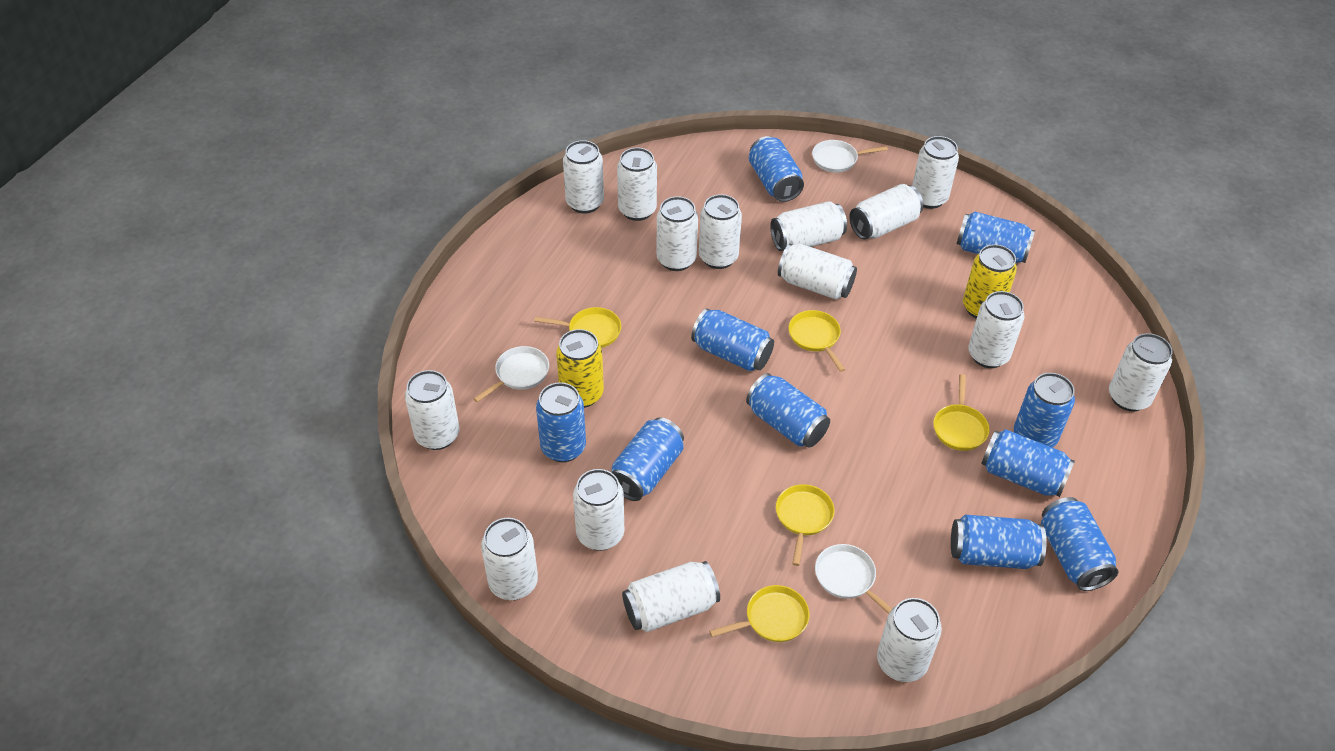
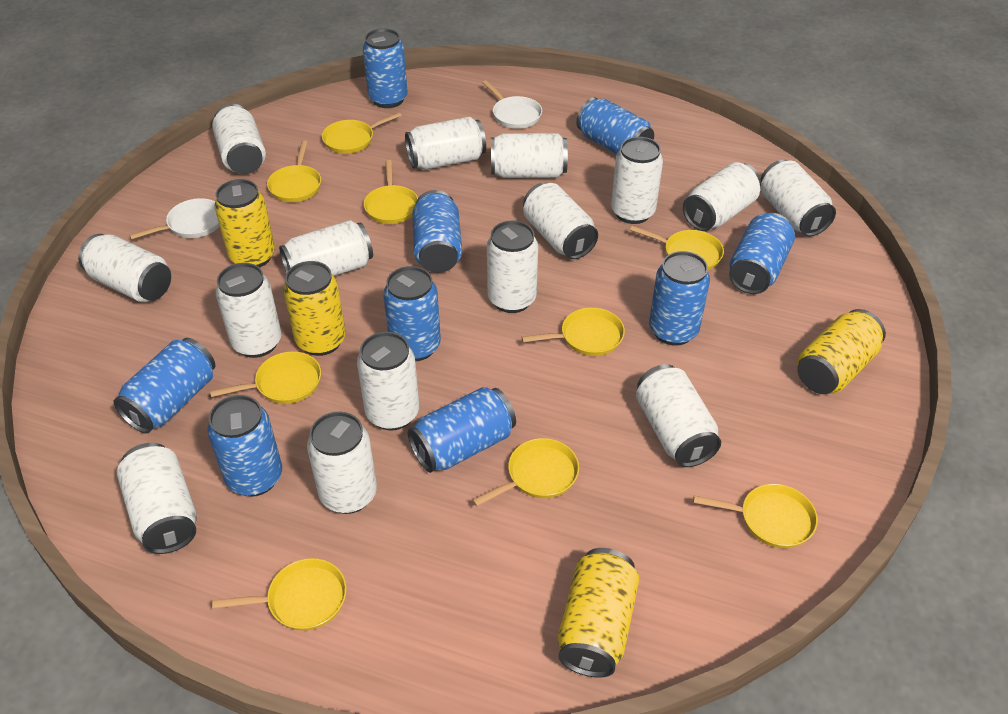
blue can: 10 -> 9
white pan: 3 -> 2
yellow can: 2 -> 4
yellow pan: 5 -> 9

